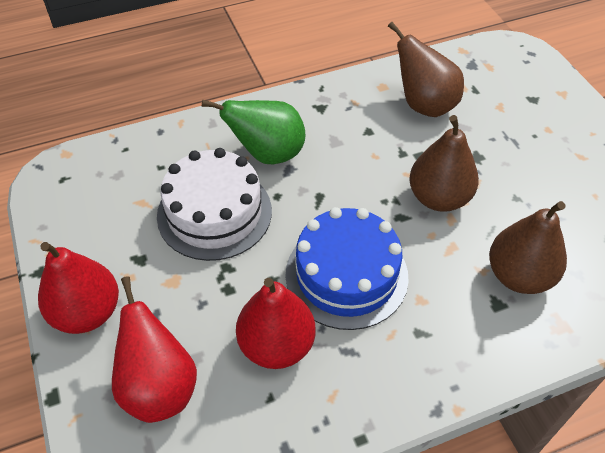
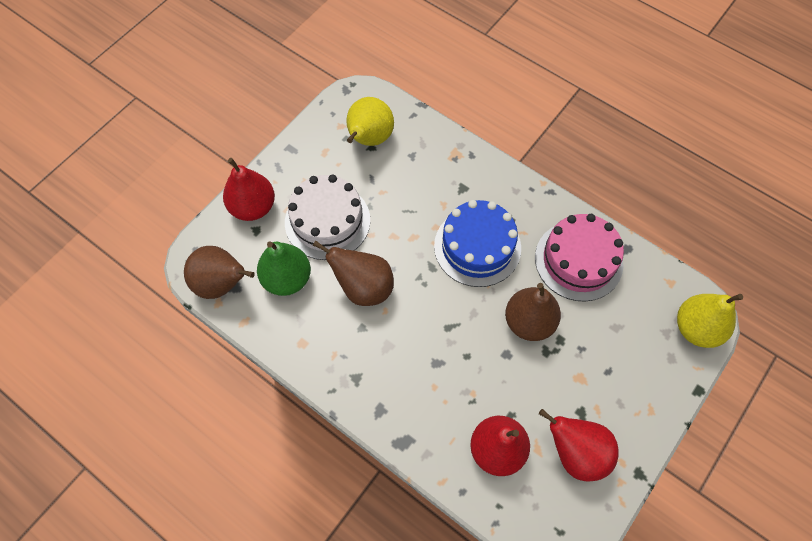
pink cake: 0 -> 1
yellow pear: 0 -> 2

